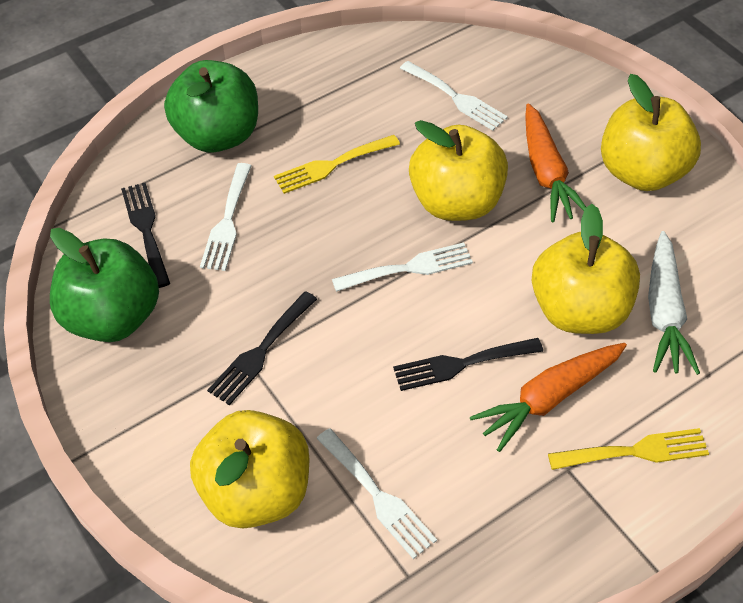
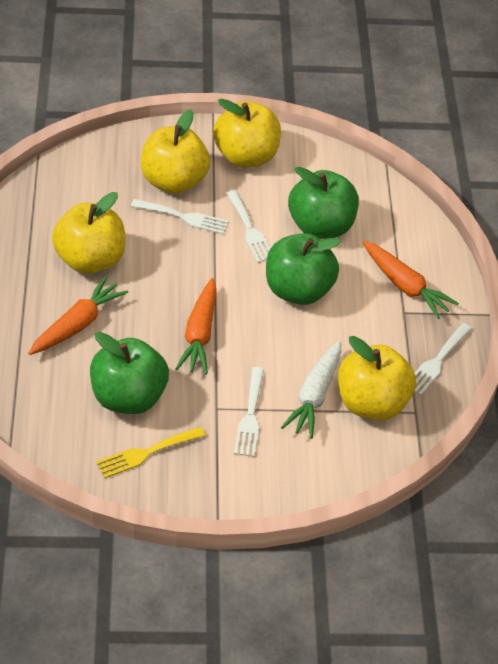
black fork: 3 -> 0
green apple: 2 -> 3
orange carrot: 2 -> 3
yellow fork: 2 -> 1

